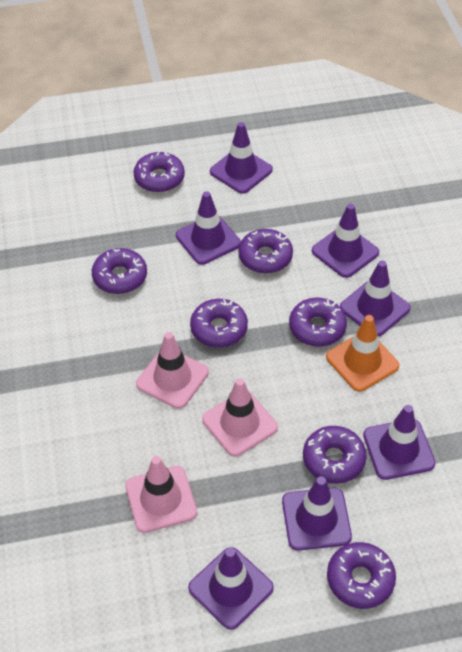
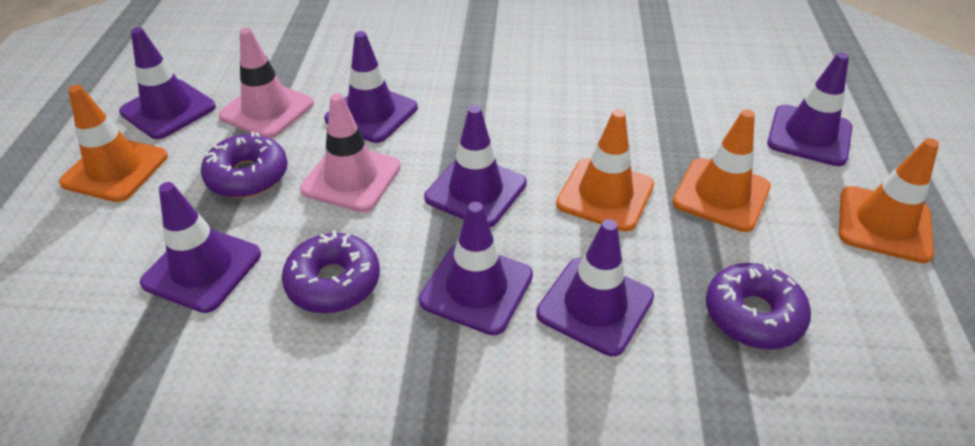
orange traffic cone: 1 -> 4
pink traffic cone: 3 -> 2
purple donut: 7 -> 3

